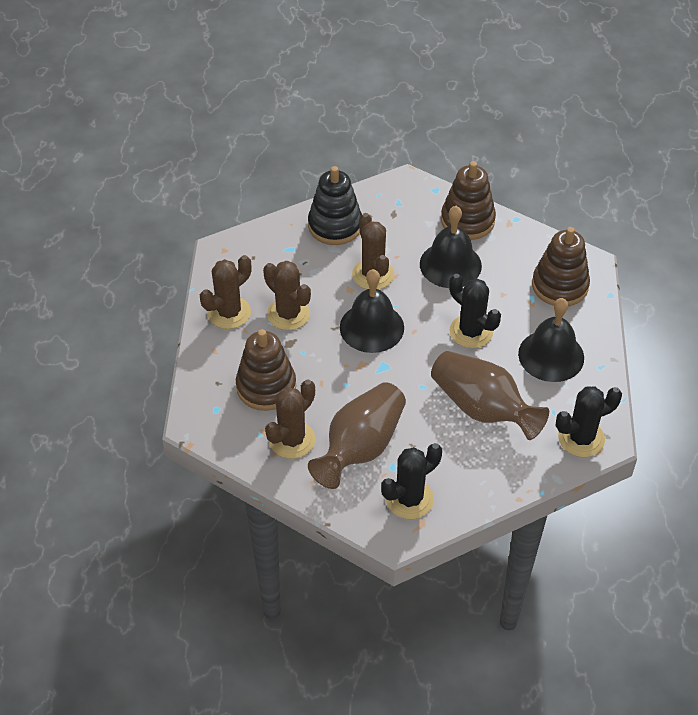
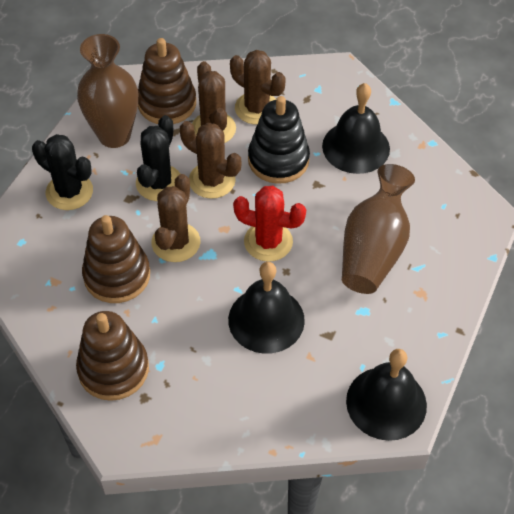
black cactus: 3 -> 2
red cactus: 0 -> 1

